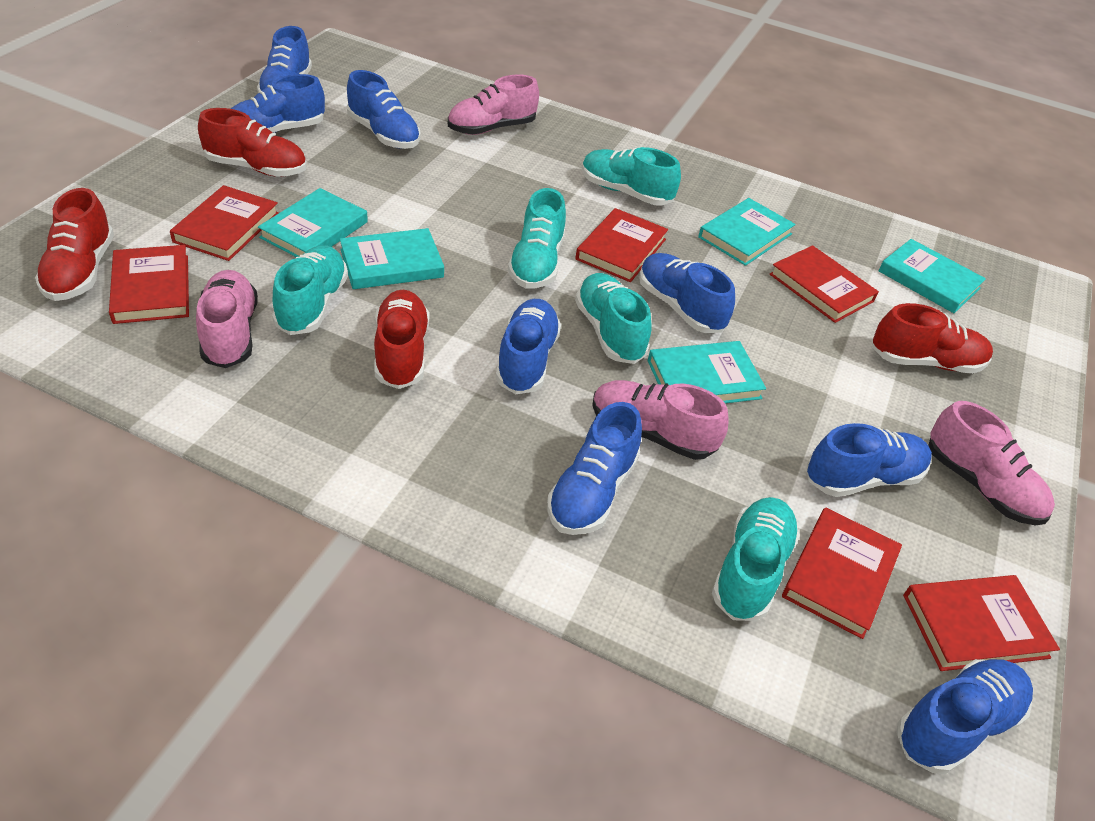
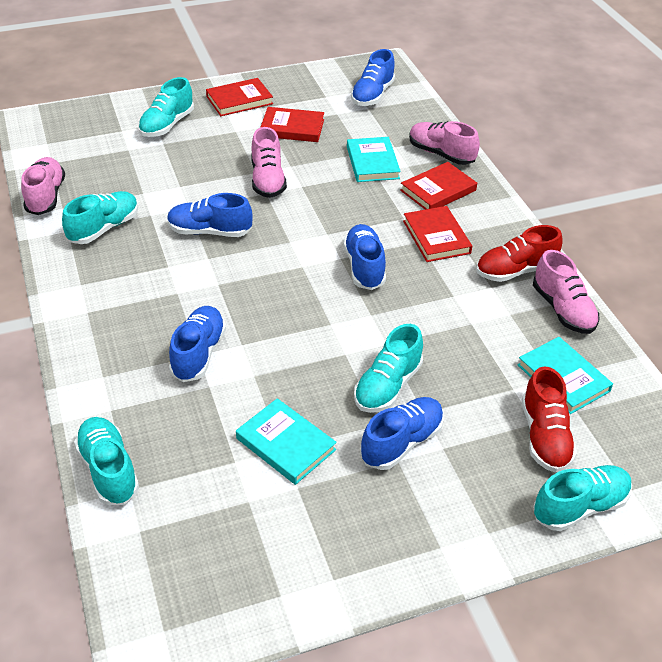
blue shoe: 8 -> 5
red book: 6 -> 4
red shoe: 4 -> 2
turquoise book: 5 -> 3

